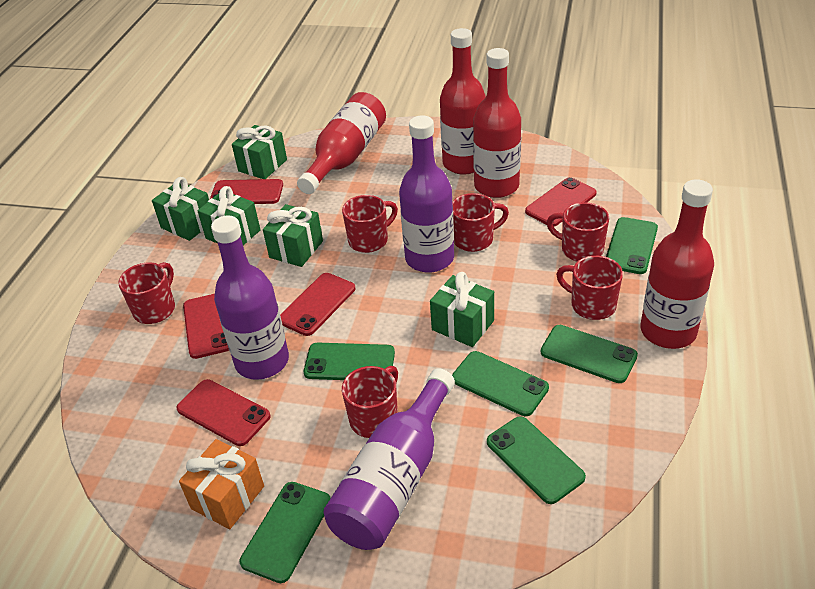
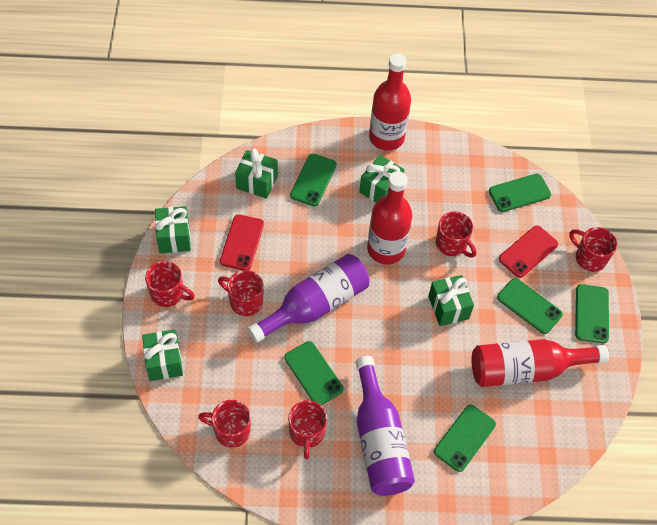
orange gift: 1 -> 0
purple bottle: 3 -> 2
red bottle: 4 -> 3
red phone: 5 -> 2

